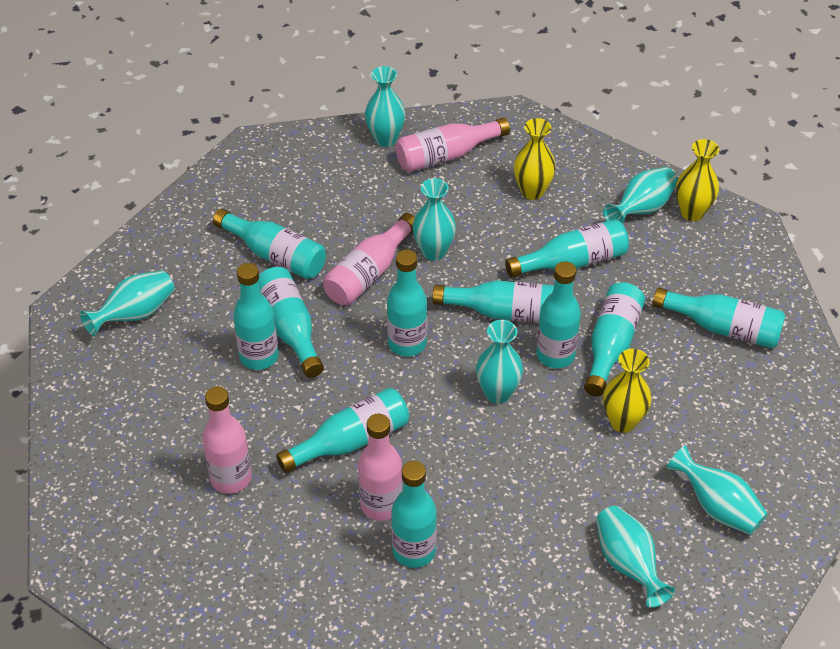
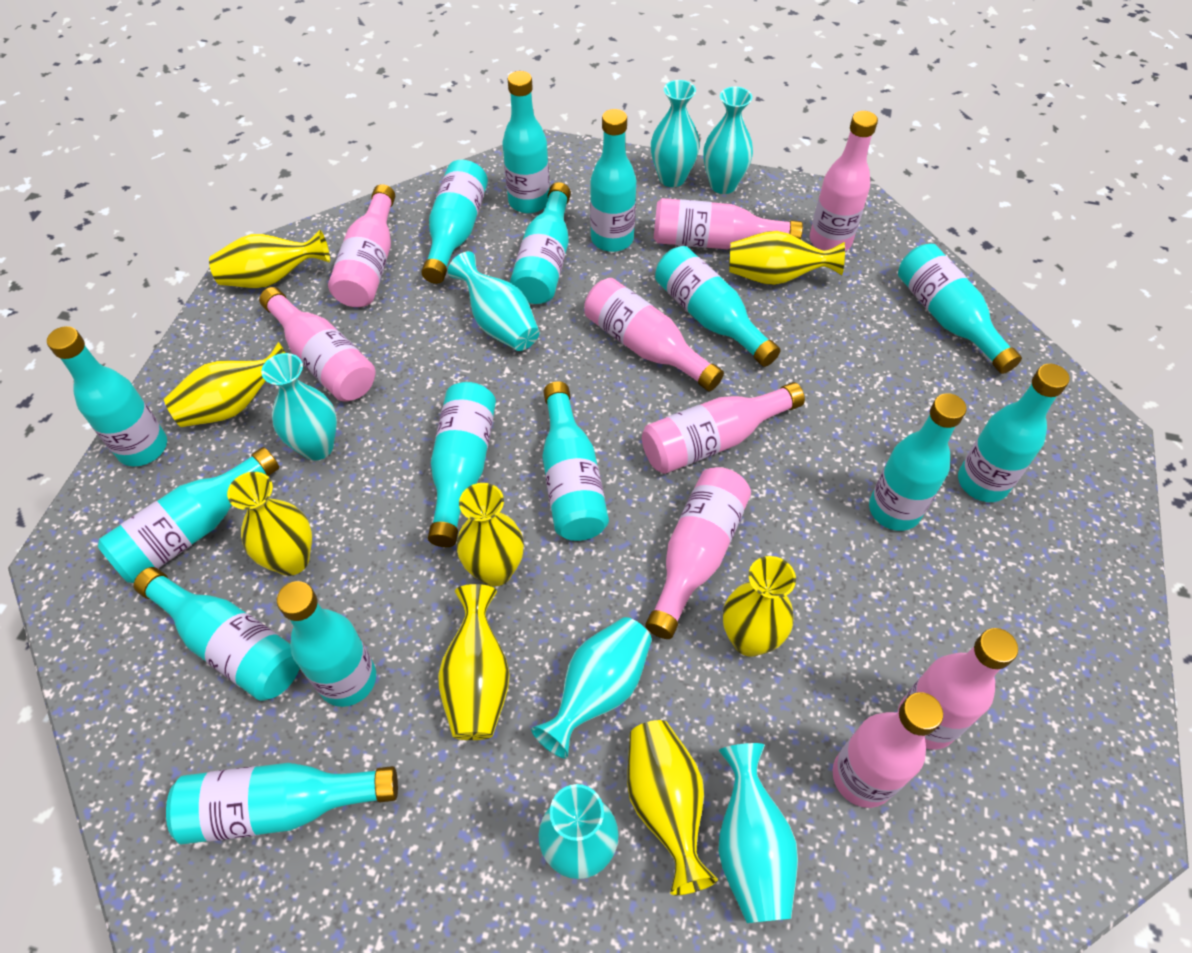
pink bottle: 4 -> 9
turquoise bottle: 11 -> 15
yellow vase: 3 -> 8

